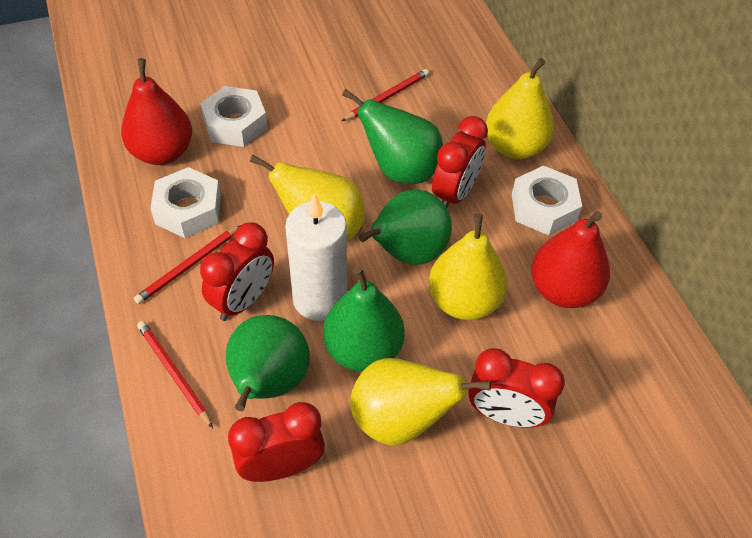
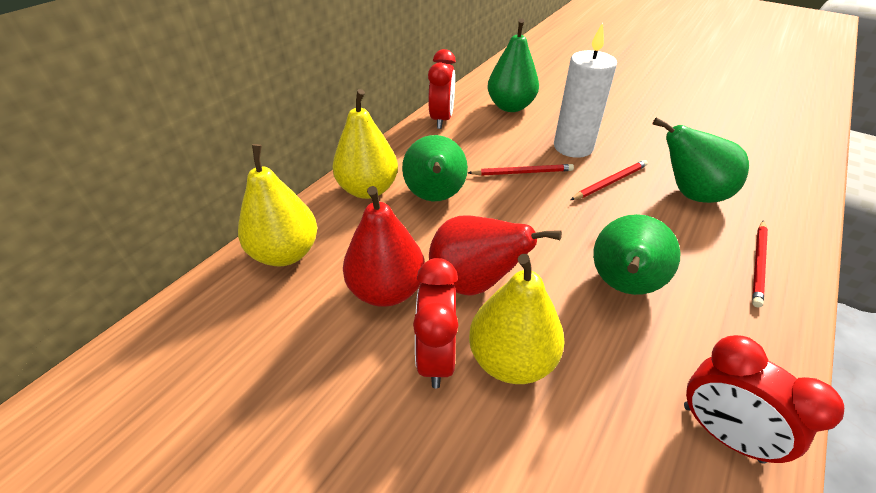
red clock: 4 -> 3
white nut: 3 -> 0
yellow pear: 4 -> 3

